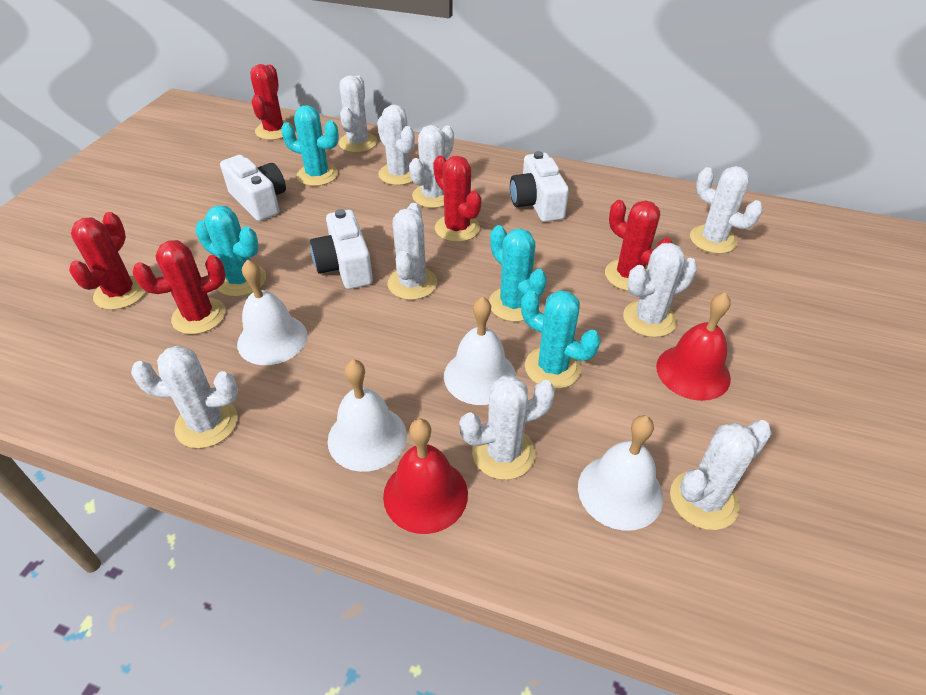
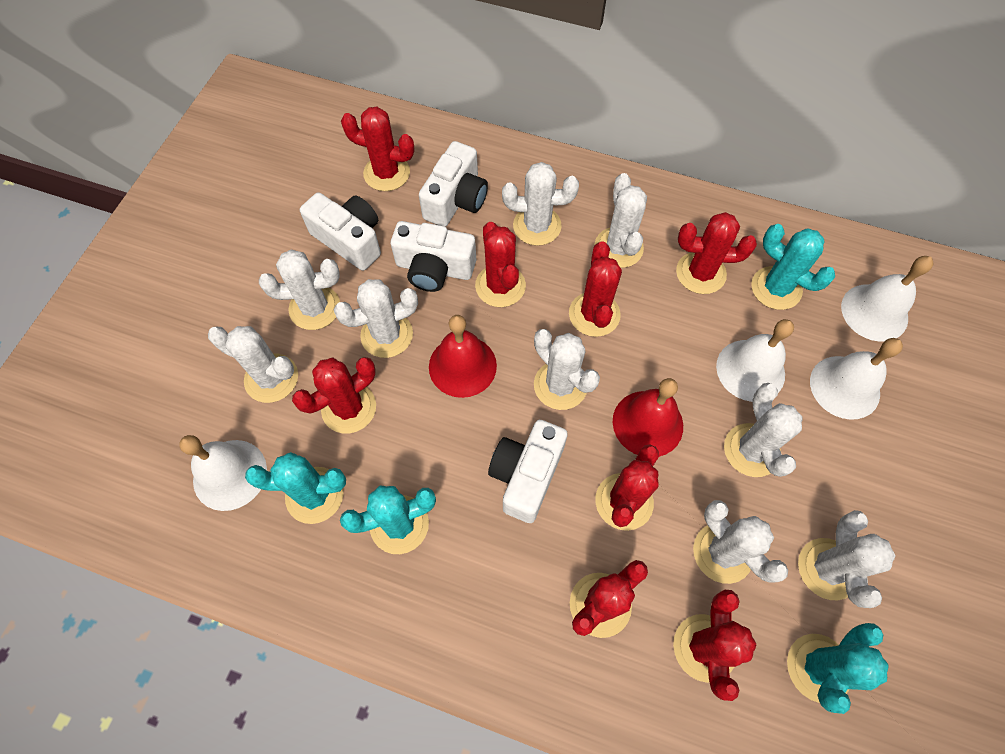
red cactus: 5 -> 8
white camera: 3 -> 4

